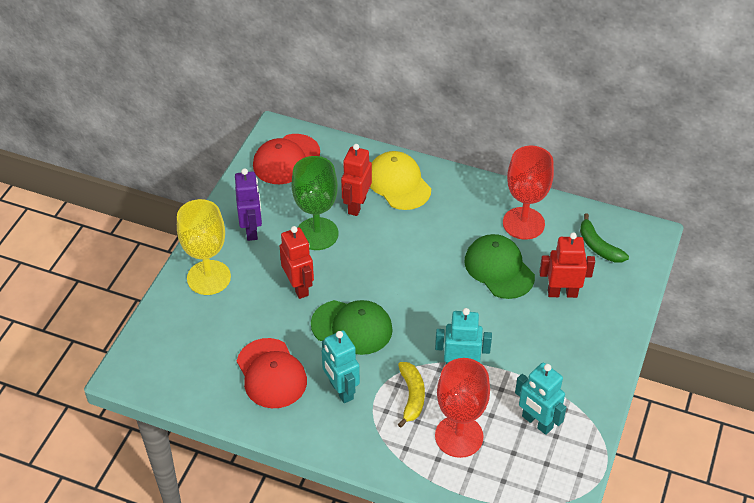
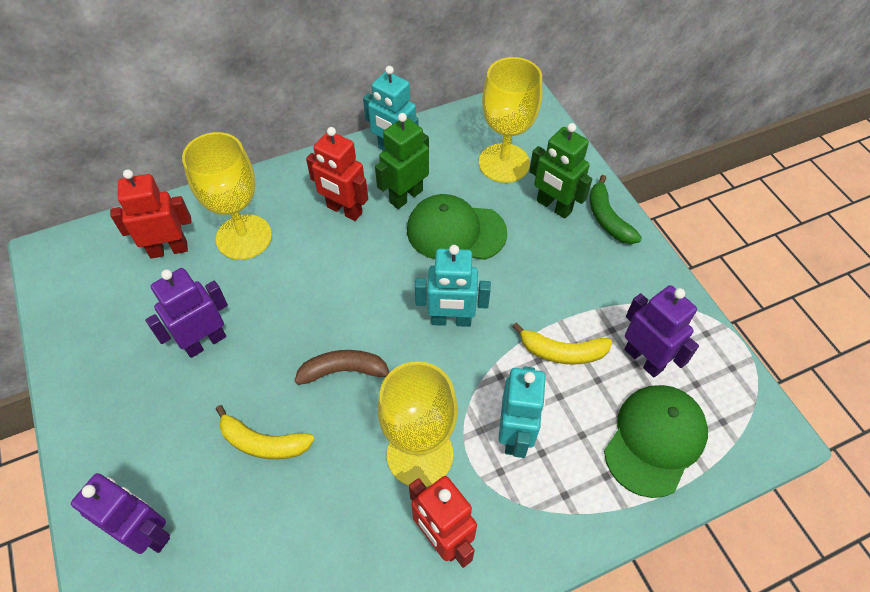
brown banana: 0 -> 1
green goblet: 1 -> 0
green robot: 0 -> 2
purple robot: 1 -> 3
red cap: 2 -> 0
red goblet: 2 -> 0
yellow banana: 1 -> 2
yellow cap: 1 -> 0
yellow goblet: 1 -> 3

